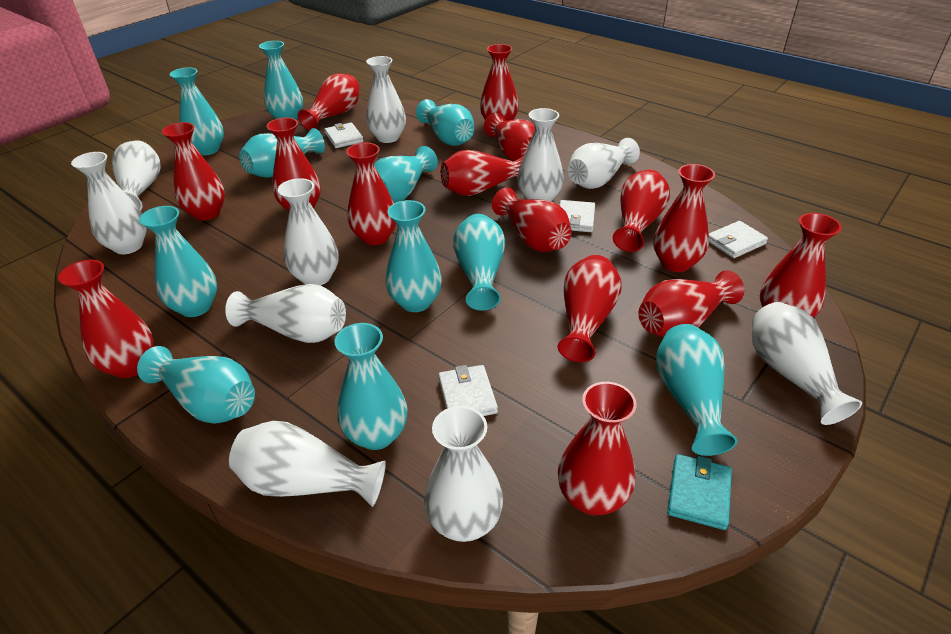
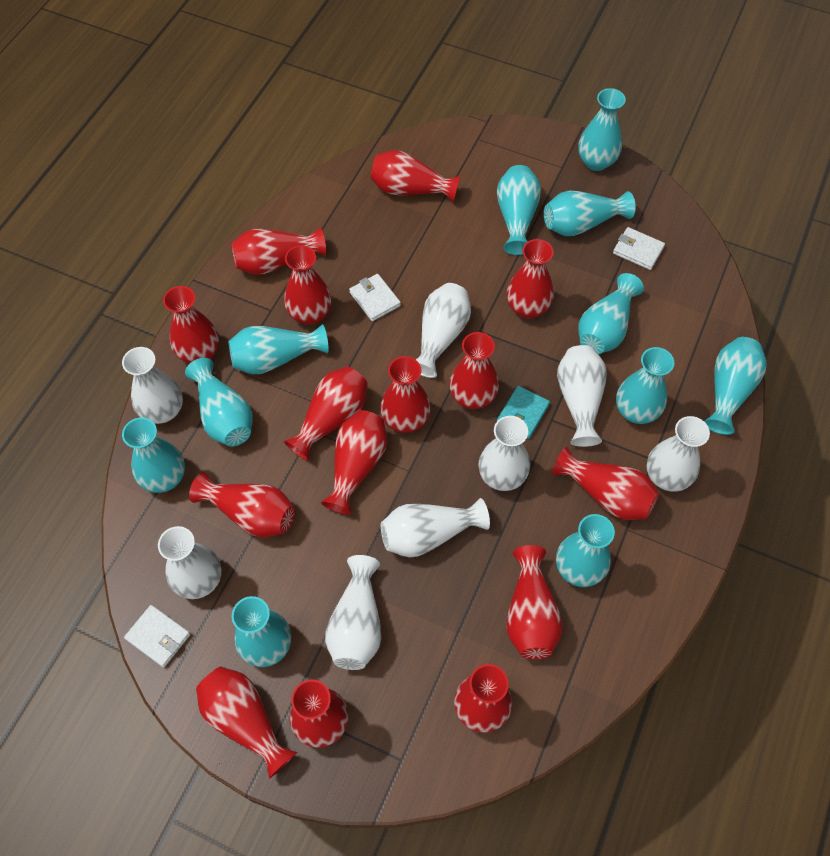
white vase: 10 -> 8
white wallet: 4 -> 3

